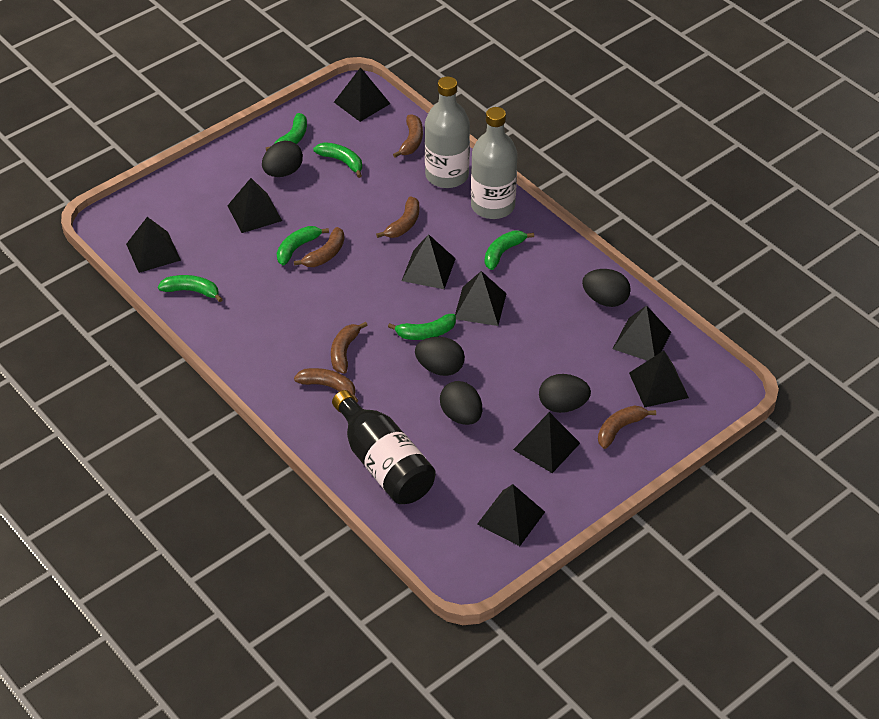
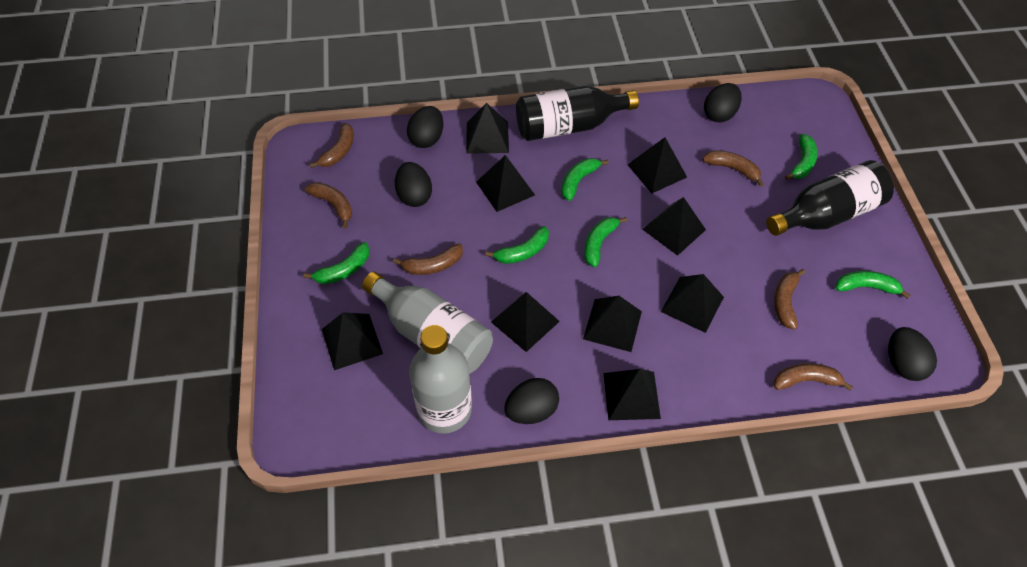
black bottle: 1 -> 2

